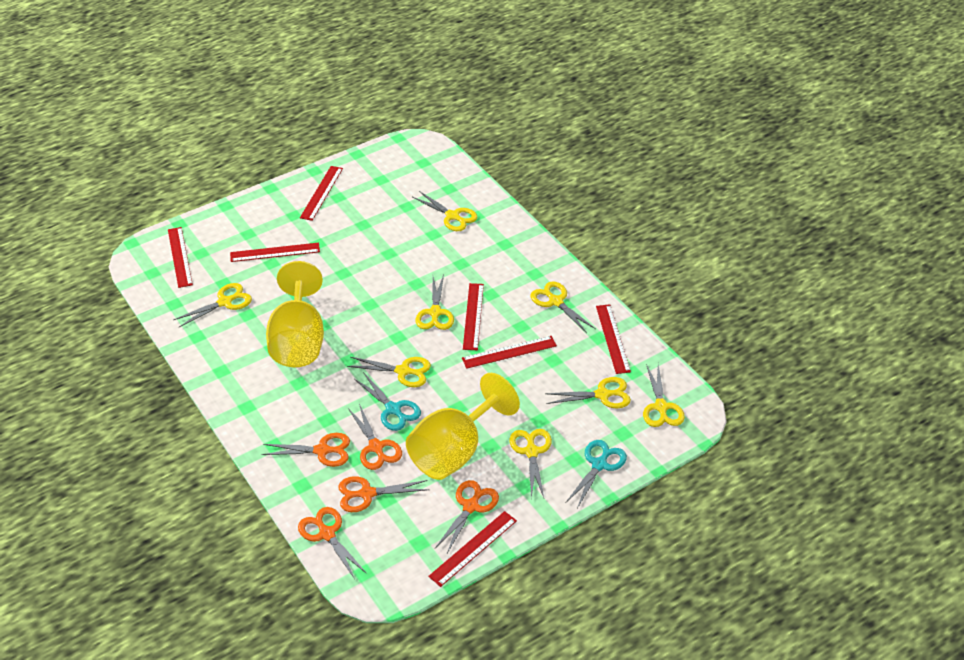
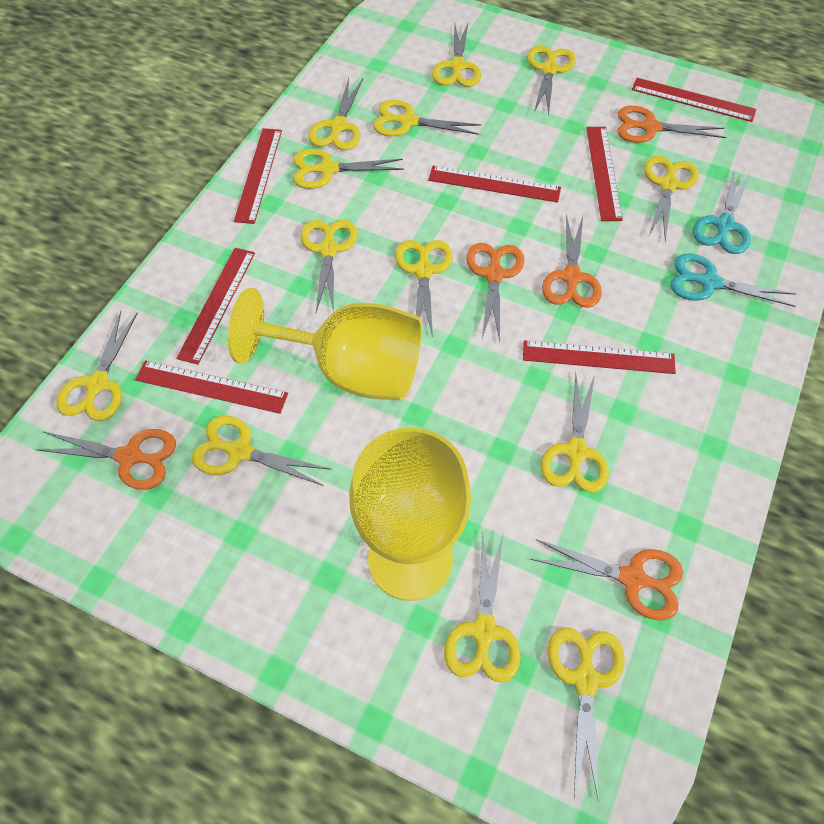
yellow scissors: 8 -> 13

